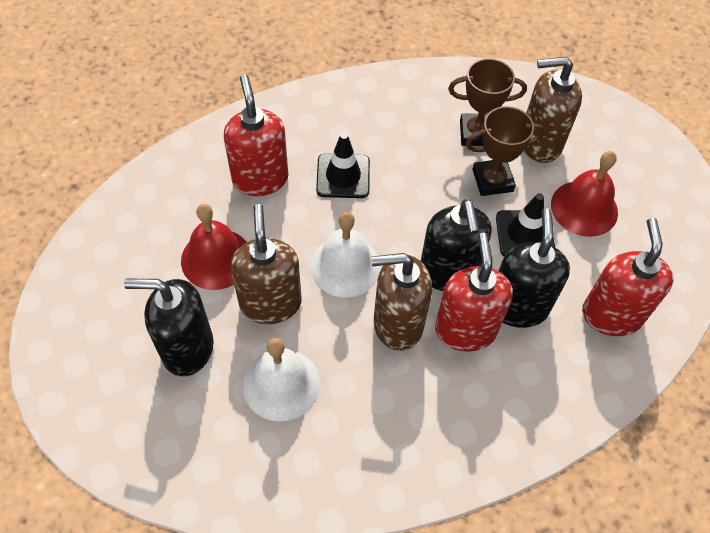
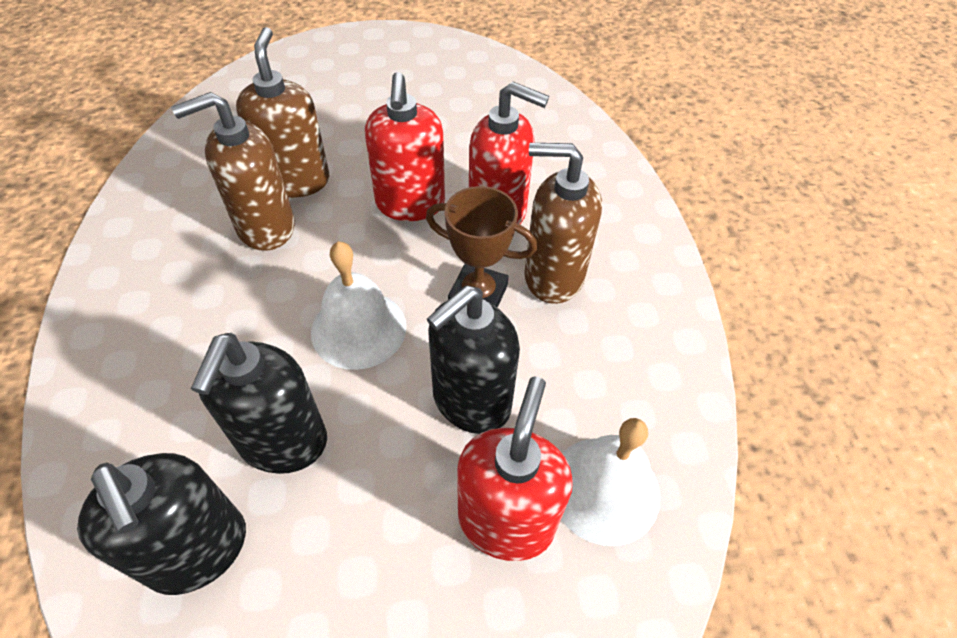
black traffic cone: 2 -> 0
brown trophy: 2 -> 1
red bell: 2 -> 0

